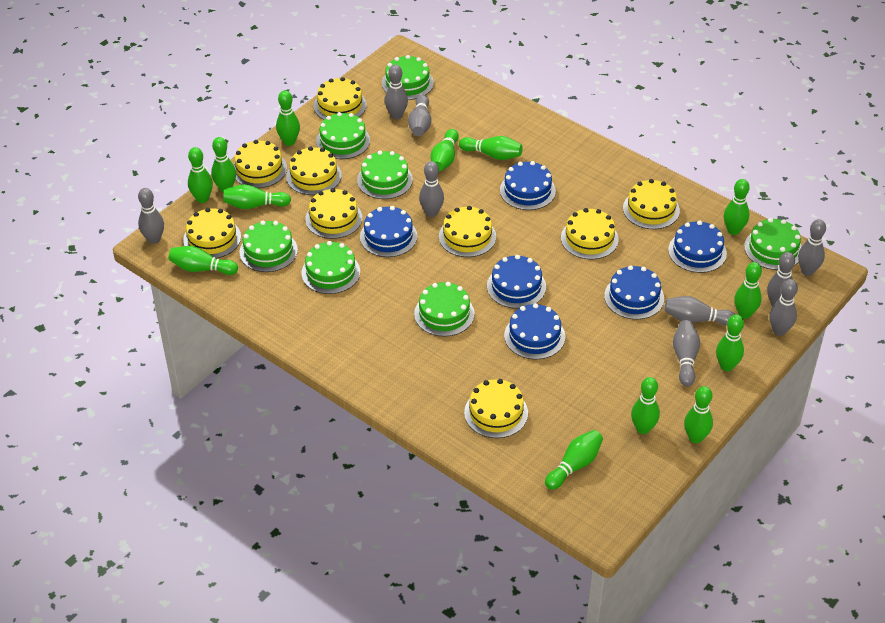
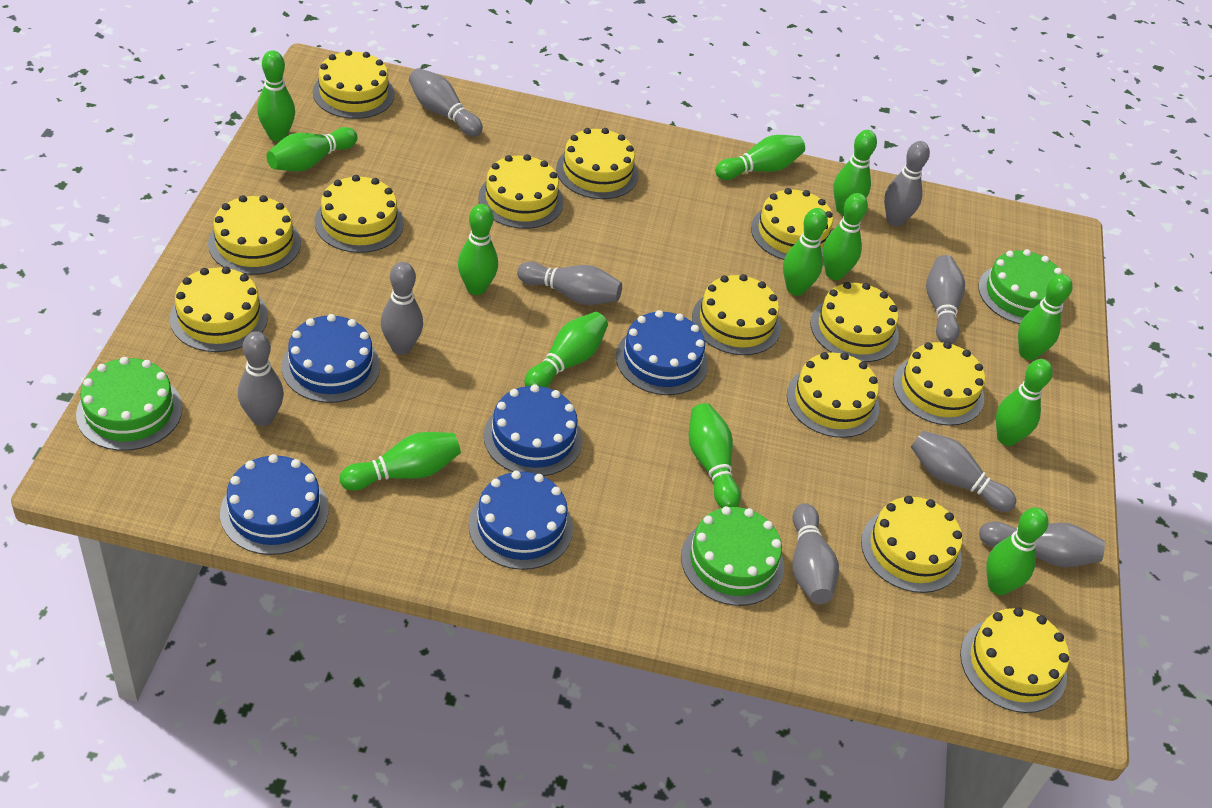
blue cake: 6 -> 5
green cake: 7 -> 3
yellow cake: 9 -> 13

